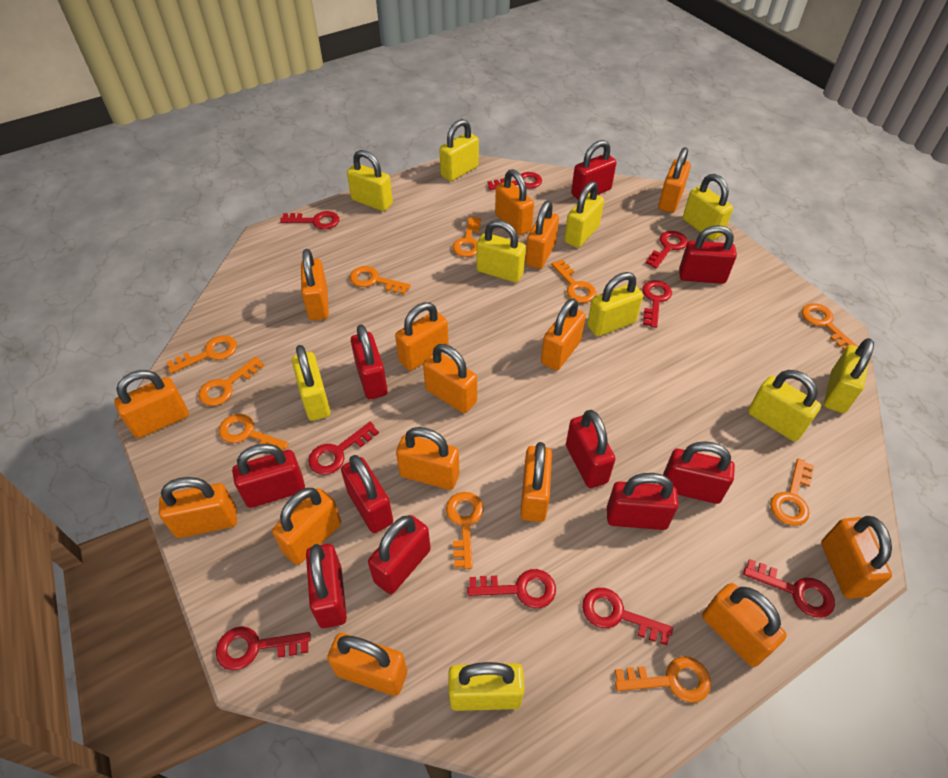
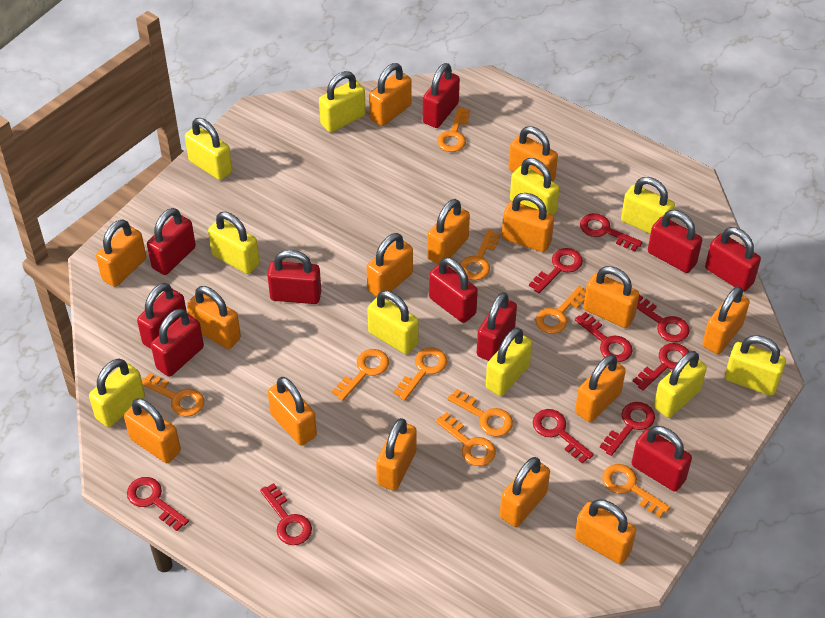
orange key: 10 -> 9

